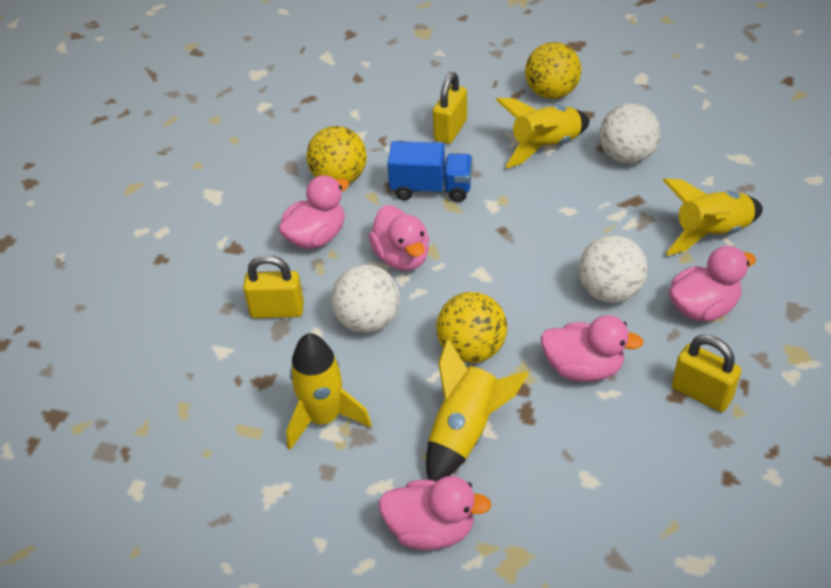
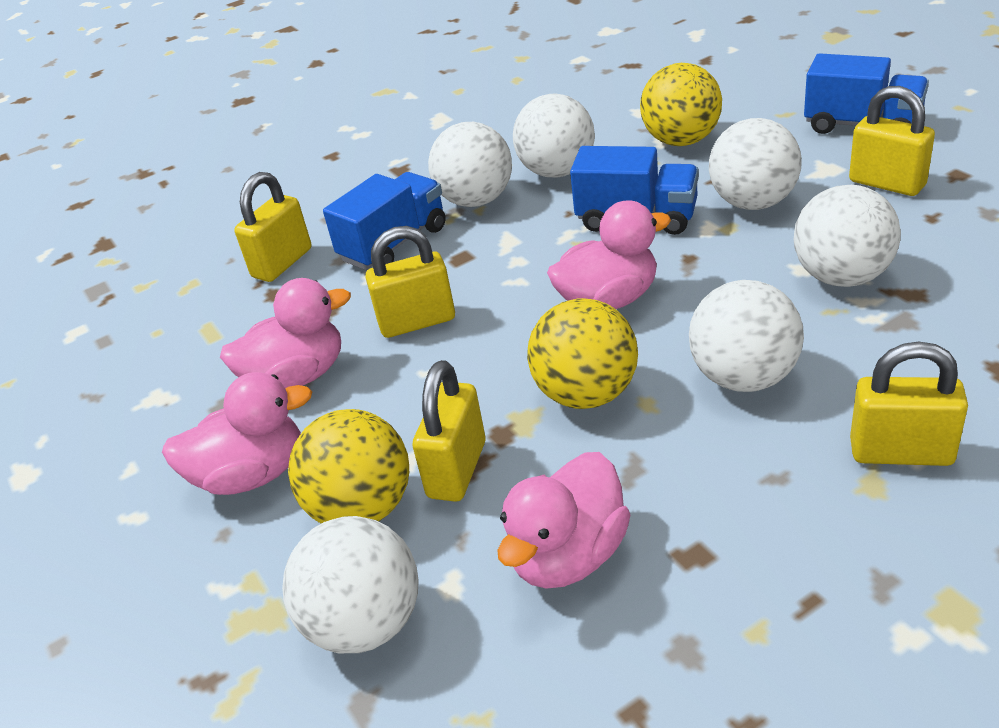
blue truck: 1 -> 3
pink duck: 5 -> 4
white ball: 3 -> 6
yellow padlock: 3 -> 5
yellow rocket: 4 -> 0

